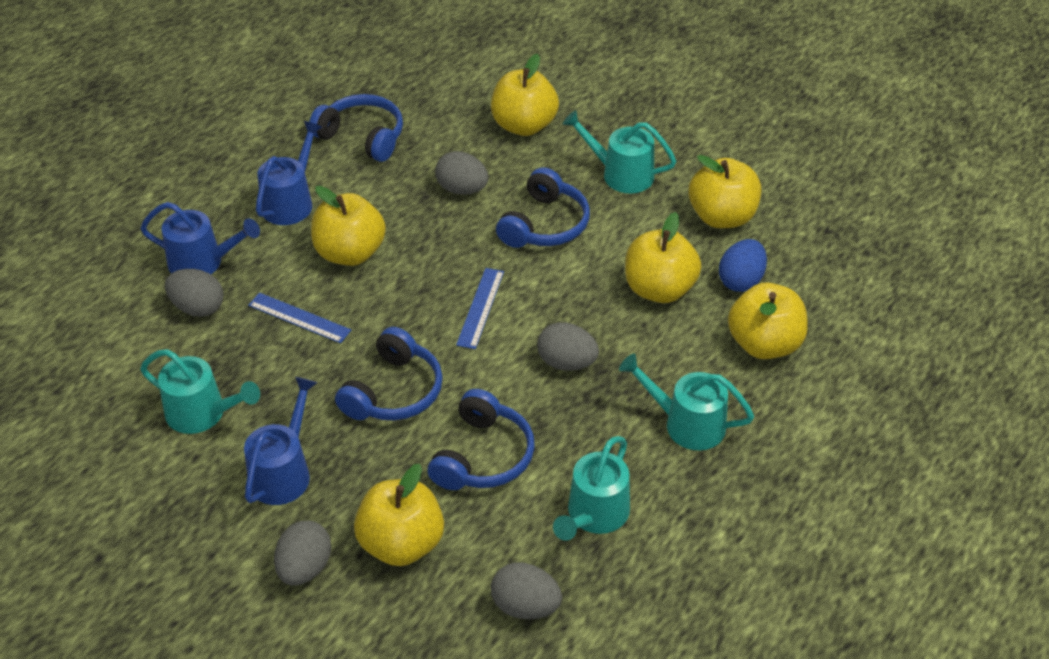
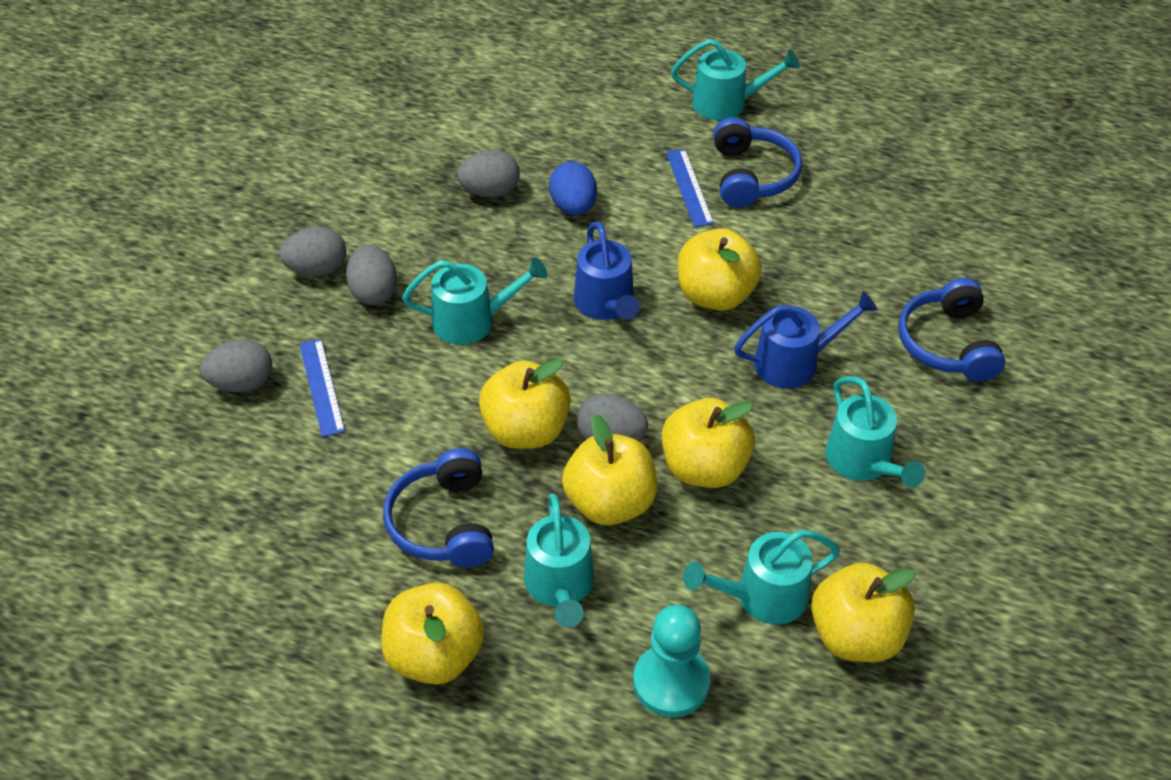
blue headphones: 4 -> 3
blue watering can: 3 -> 2
turquoise pawn: 0 -> 1
turquoise watering can: 4 -> 5

